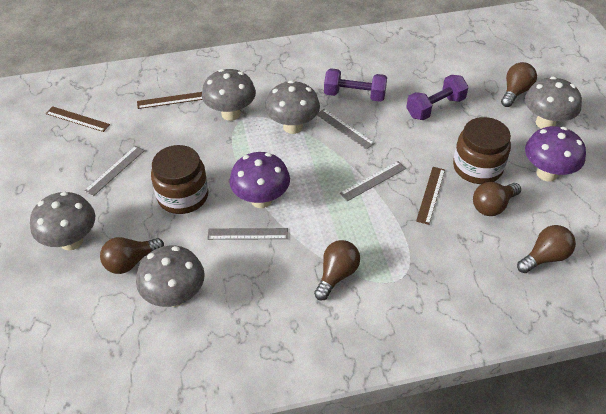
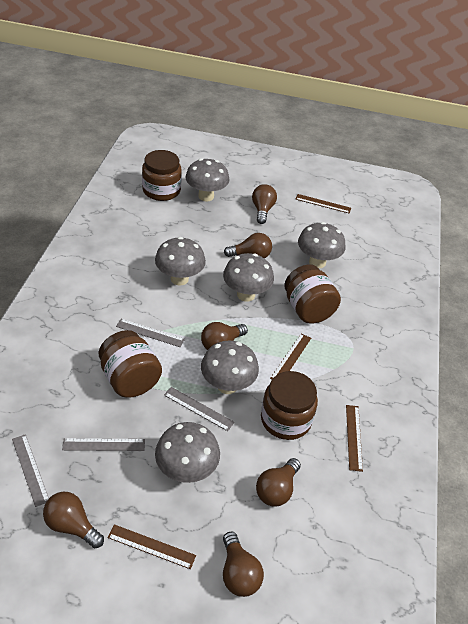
brown jar: 2 -> 4
brown light bulb: 5 -> 6
brown ruler: 3 -> 4
grey mushroom: 5 -> 6
purple dumbbell: 2 -> 0
purple mushroom: 2 -> 0

